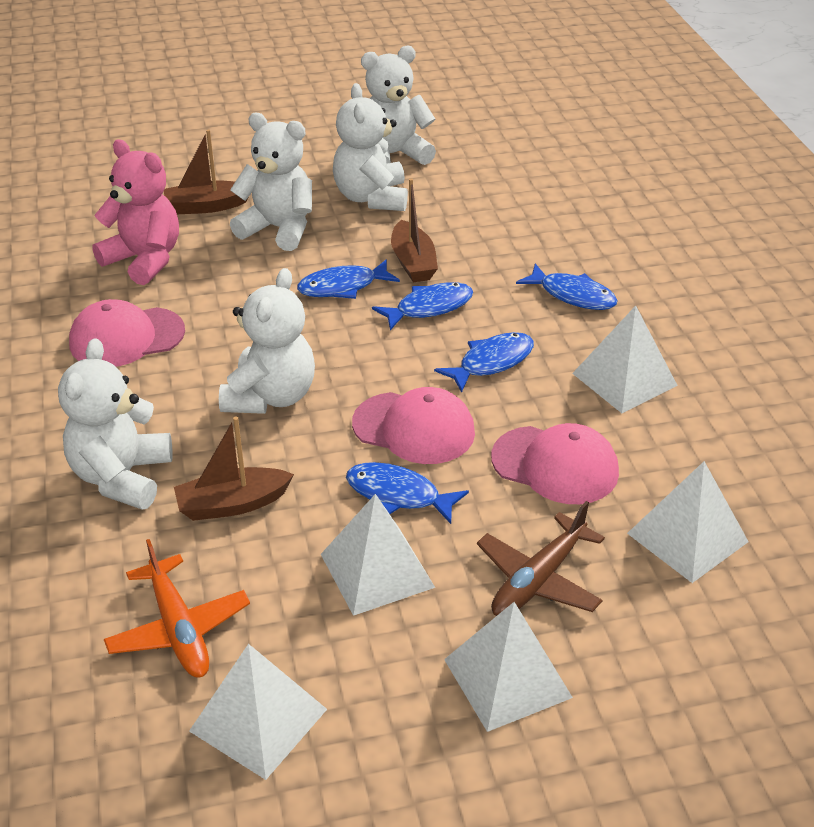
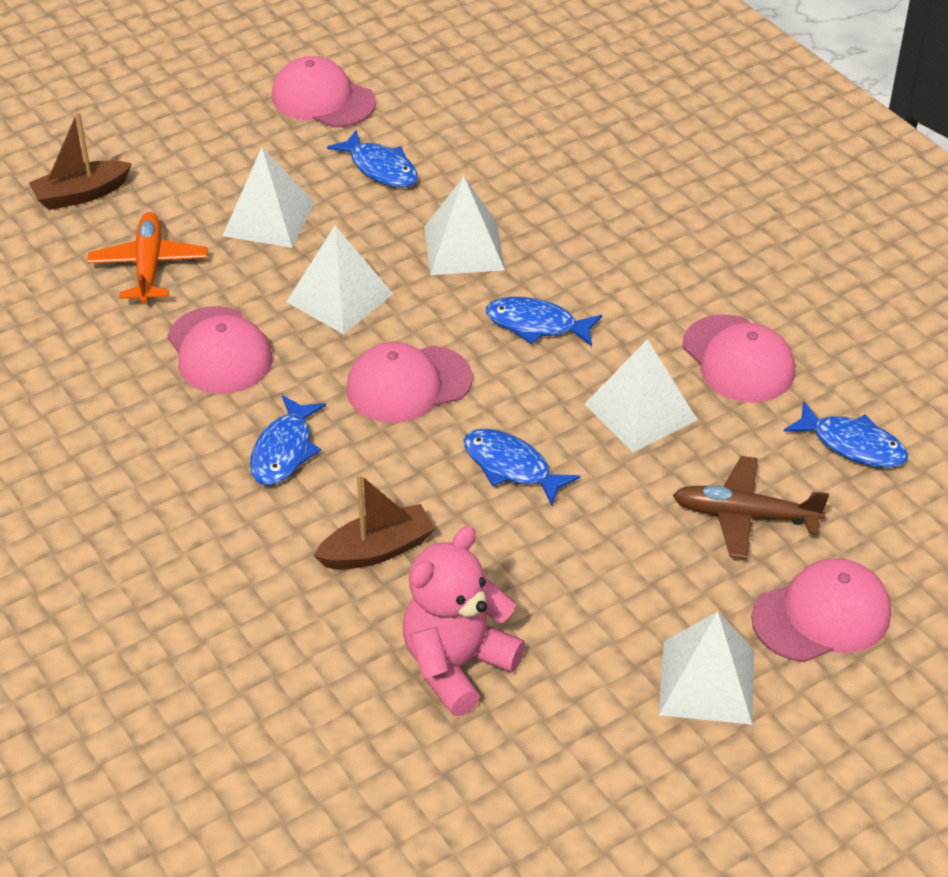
brown boat: 3 -> 2
pink cap: 3 -> 5
white teddy bear: 5 -> 0

